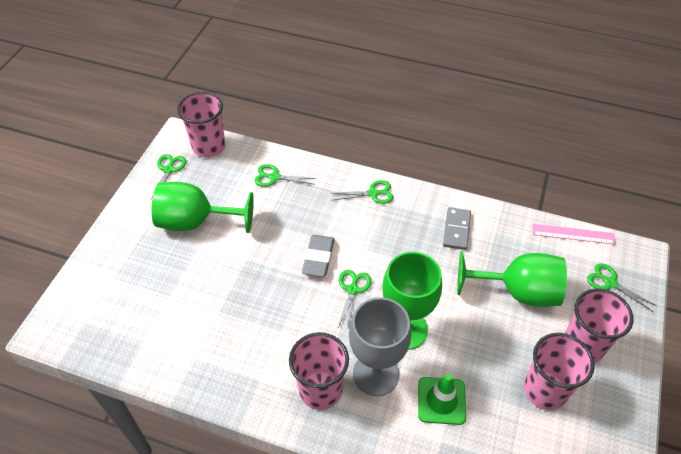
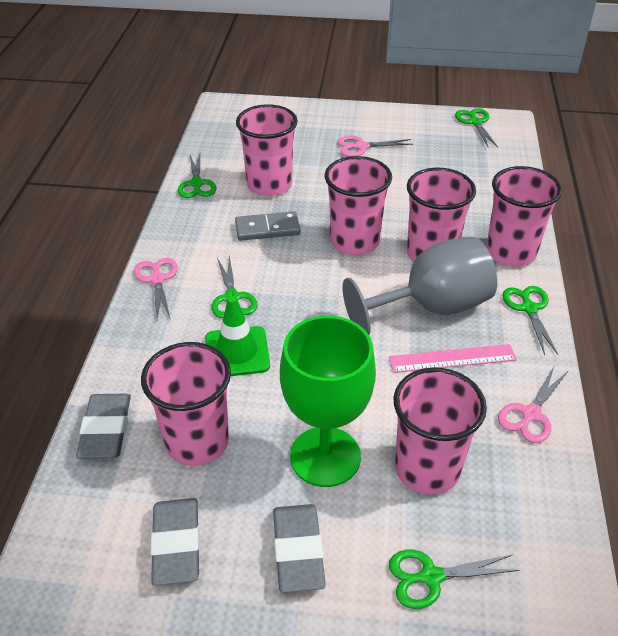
green goblet: 3 -> 1
grey eraser: 1 -> 3
pink cup: 4 -> 6
pink scissors: 0 -> 3

